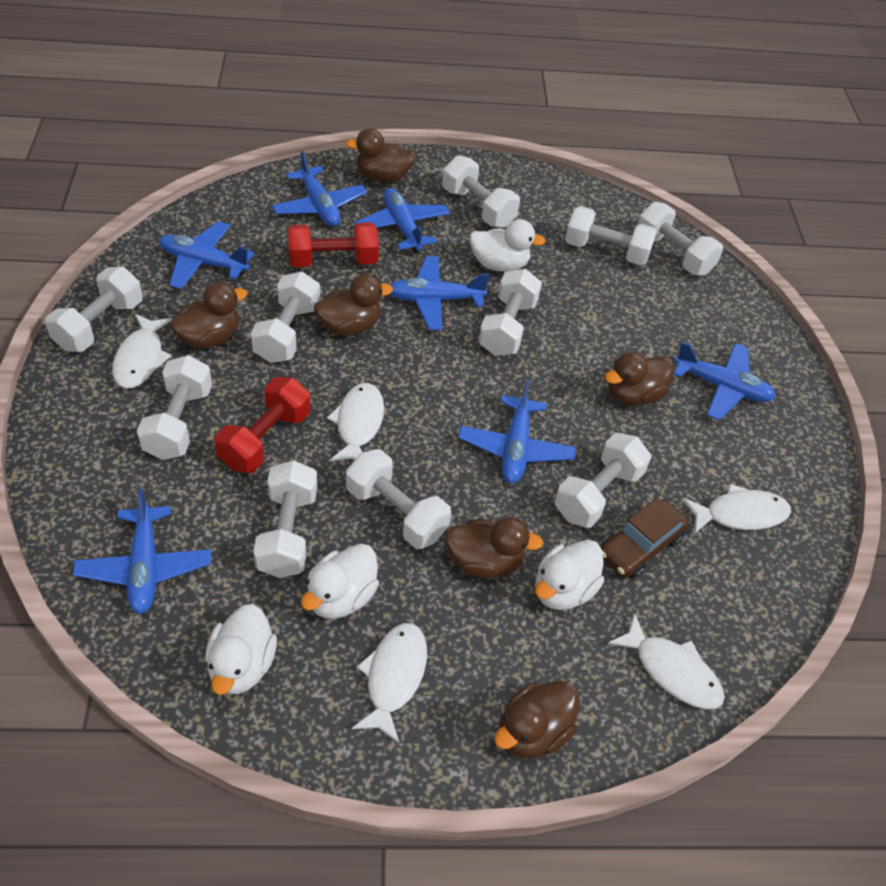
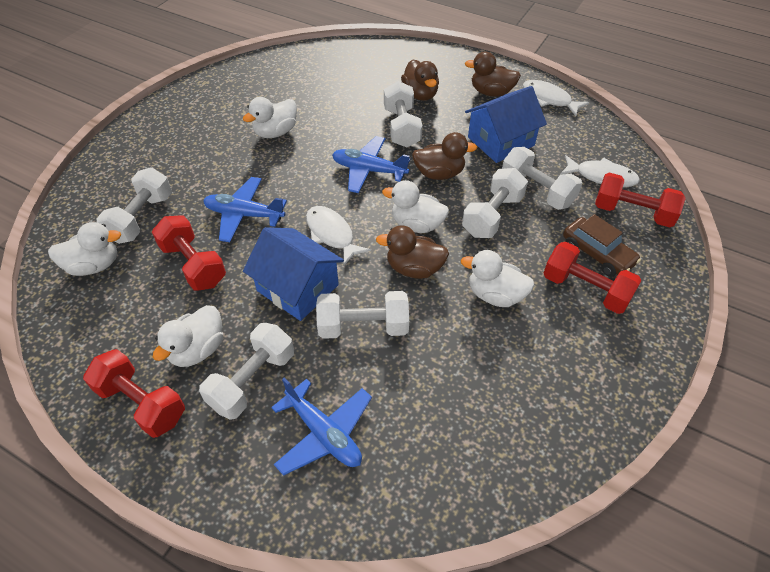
blue house: 0 -> 2
blue plane: 7 -> 3
brown duck: 6 -> 4
red dumbbell: 2 -> 4
white duck: 4 -> 5
white dumbbell: 10 -> 6
white fish: 5 -> 3

